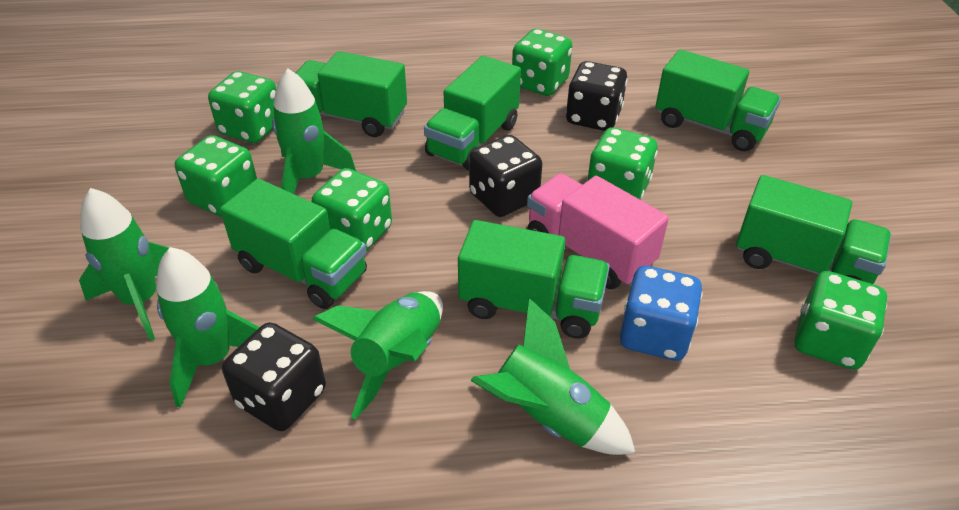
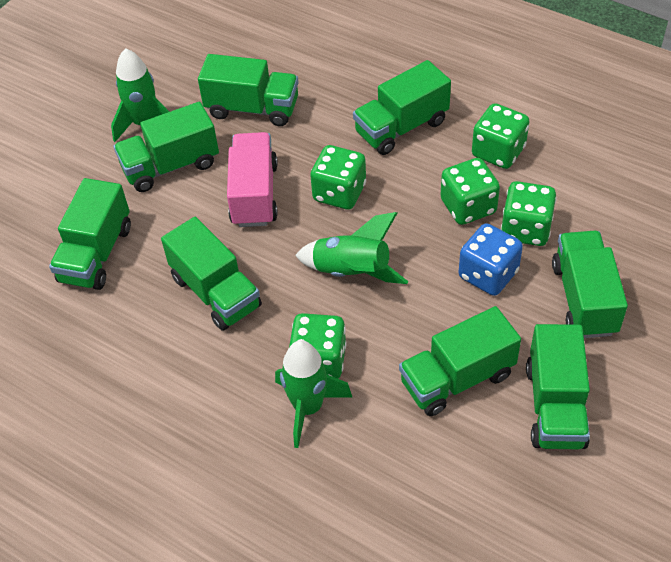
black dice: 3 -> 0
green dice: 6 -> 5
green rocket: 5 -> 3
green truck: 6 -> 8

